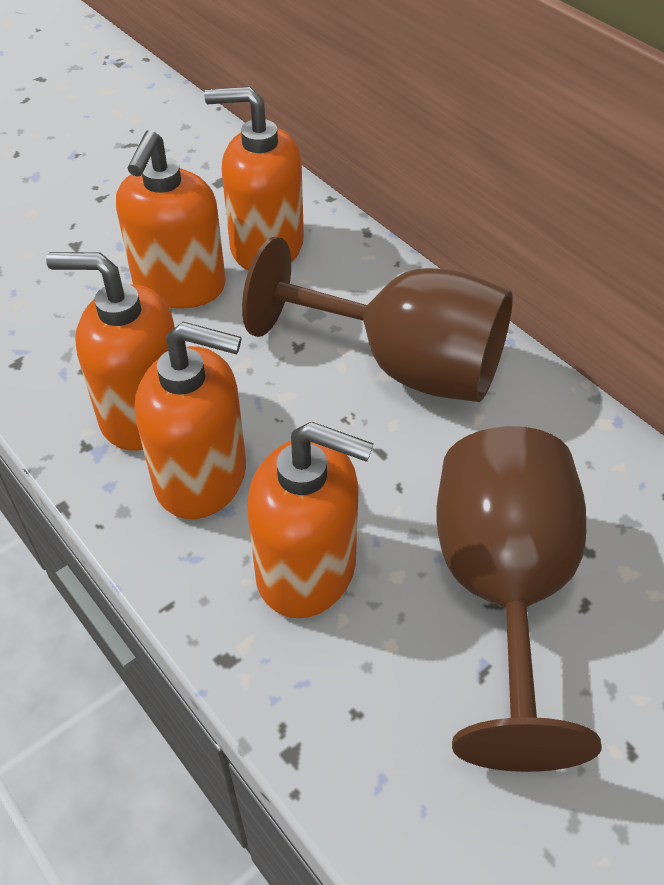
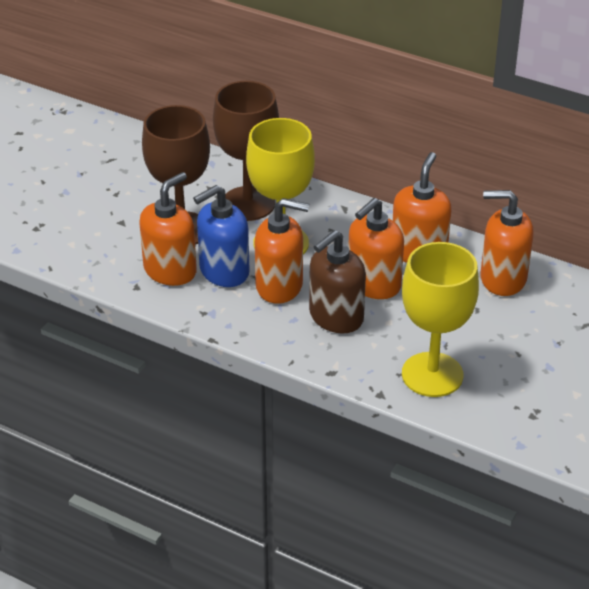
blue soap dispenser: 0 -> 1
brown soap dispenser: 0 -> 1
yellow goblet: 0 -> 2

